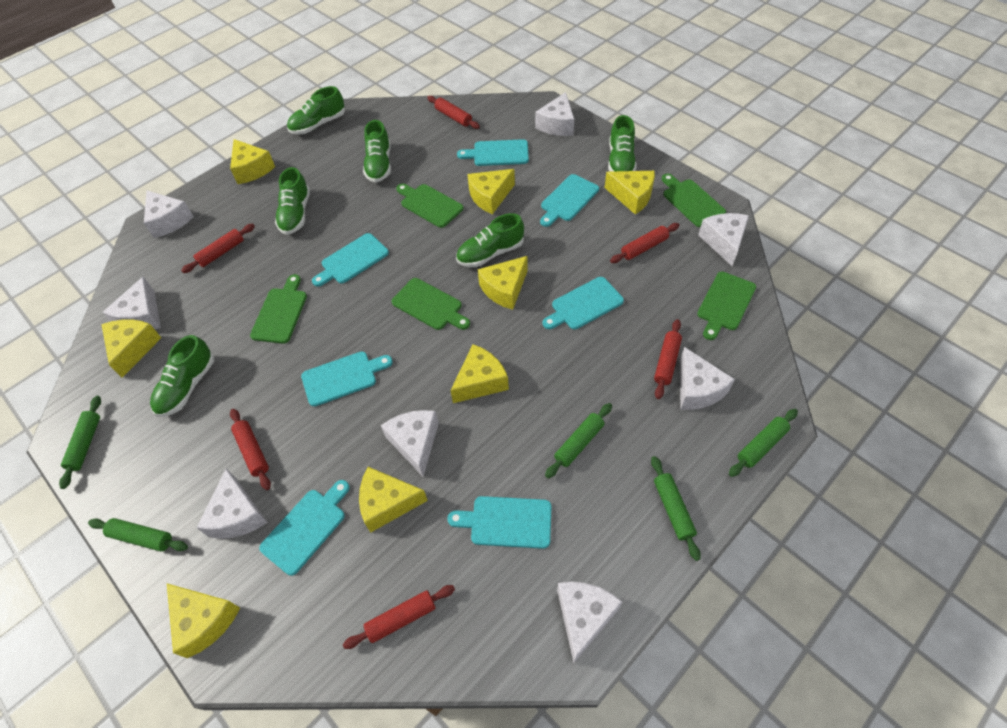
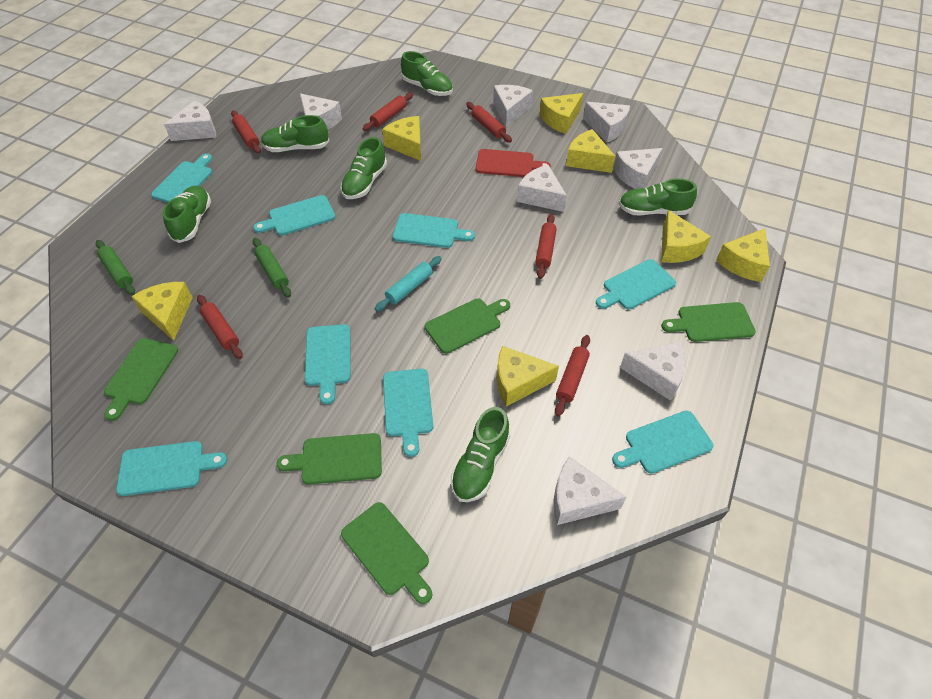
green rolling pin: 5 -> 2
red cutting board: 0 -> 1
turquoise cutting board: 7 -> 8
turquoise rolling pin: 0 -> 1
yellow cheese: 8 -> 7

